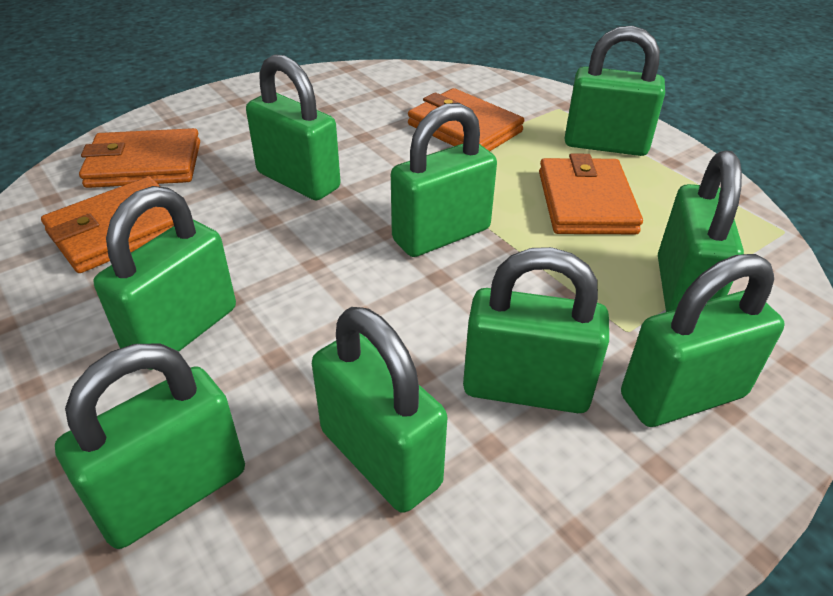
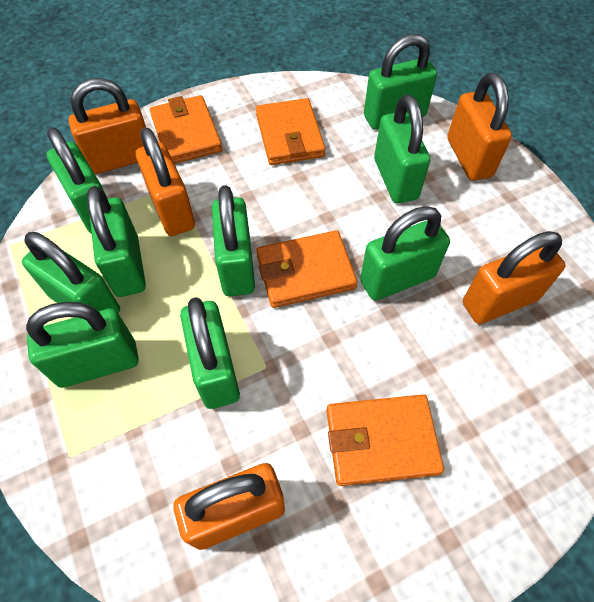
orange padlock: 0 -> 5

